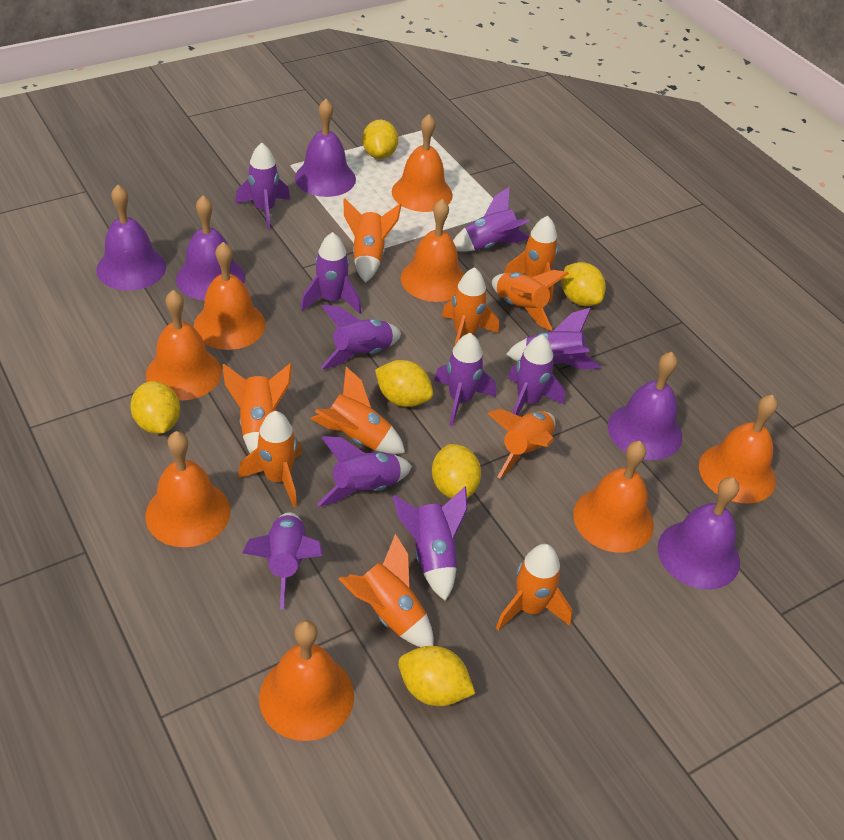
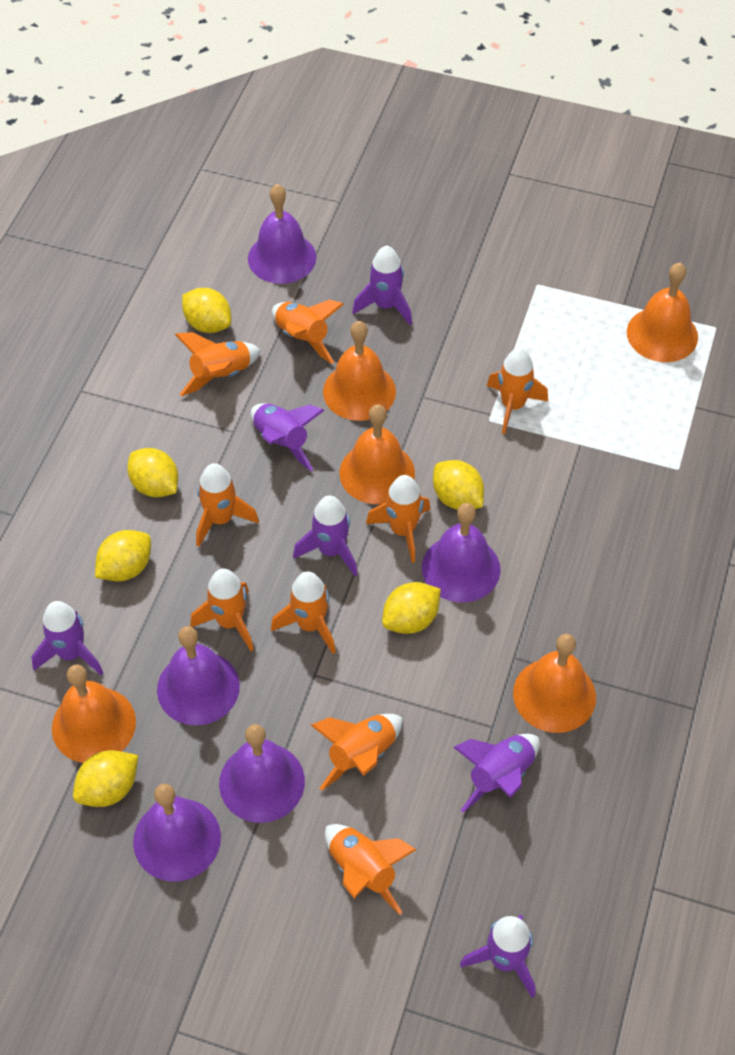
orange bell: 8 -> 5
orange rocket: 10 -> 9
purple rocket: 10 -> 6

